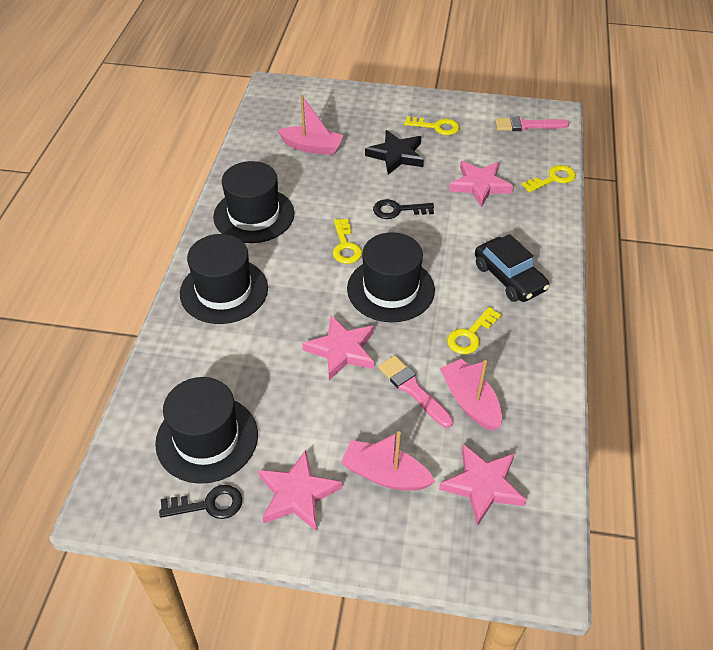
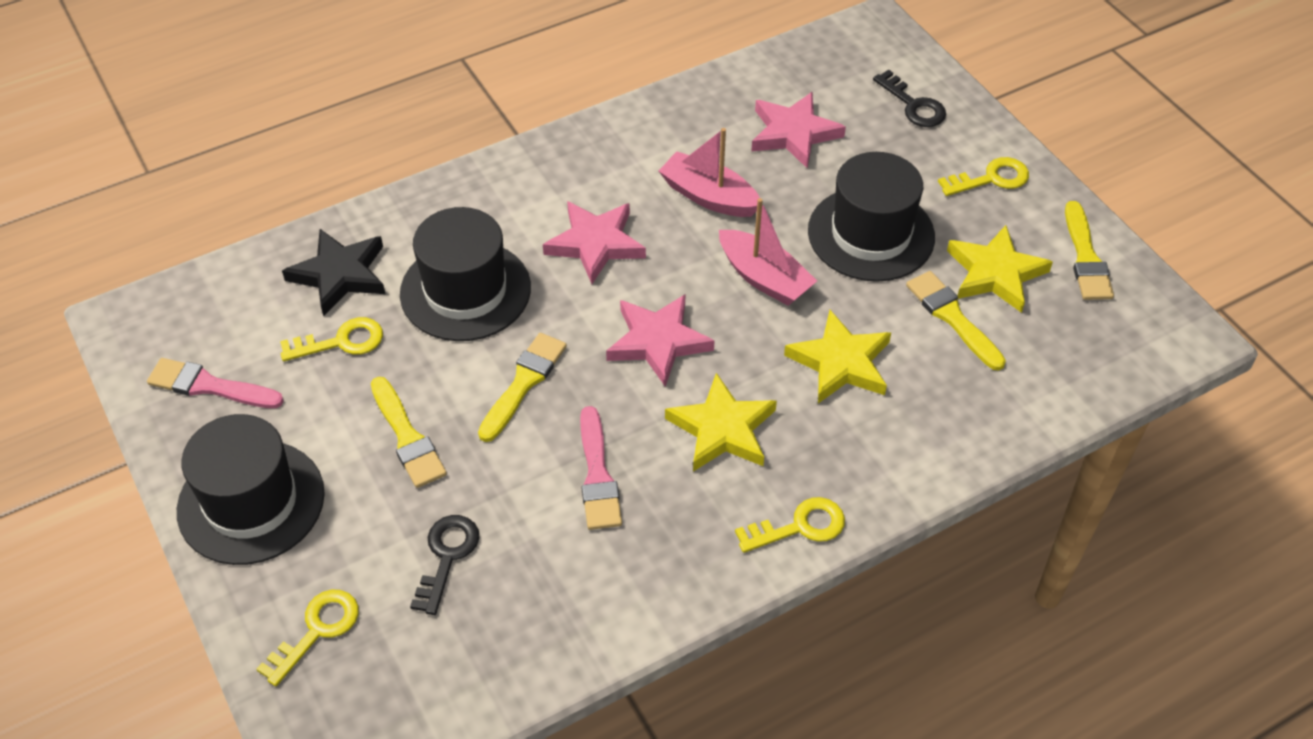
black car: 1 -> 0
black hat: 4 -> 3
pink boat: 3 -> 2
pink star: 4 -> 3
yellow brush: 0 -> 4
yellow star: 0 -> 3

